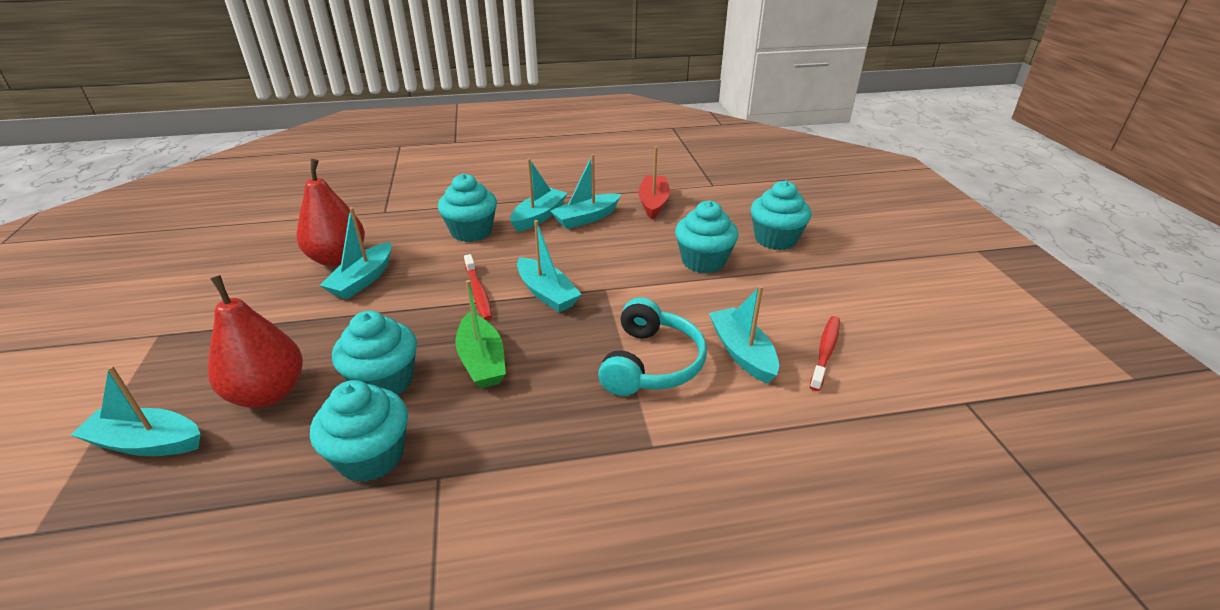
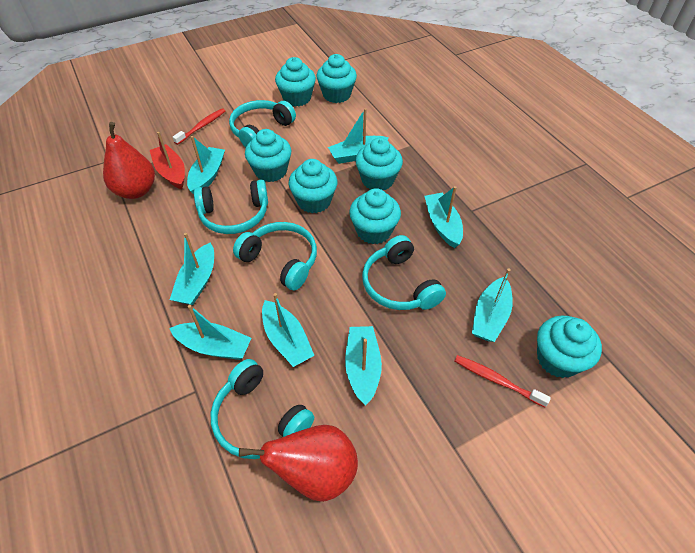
green boat: 1 -> 0
turquoise boat: 6 -> 8
turquoise cupcake: 5 -> 7
turquoise headphones: 1 -> 5

